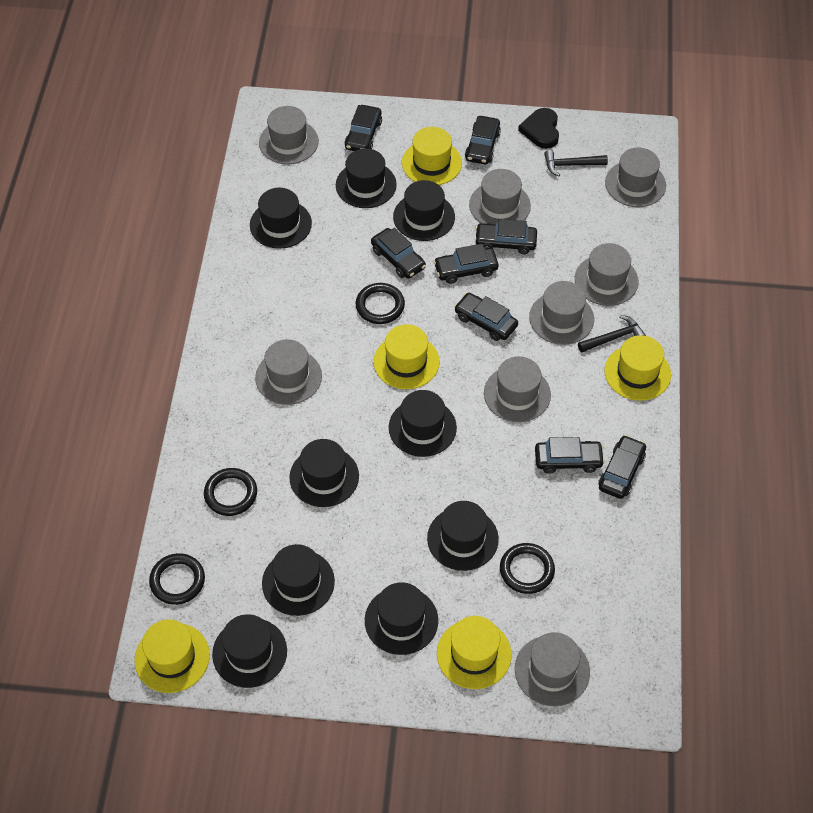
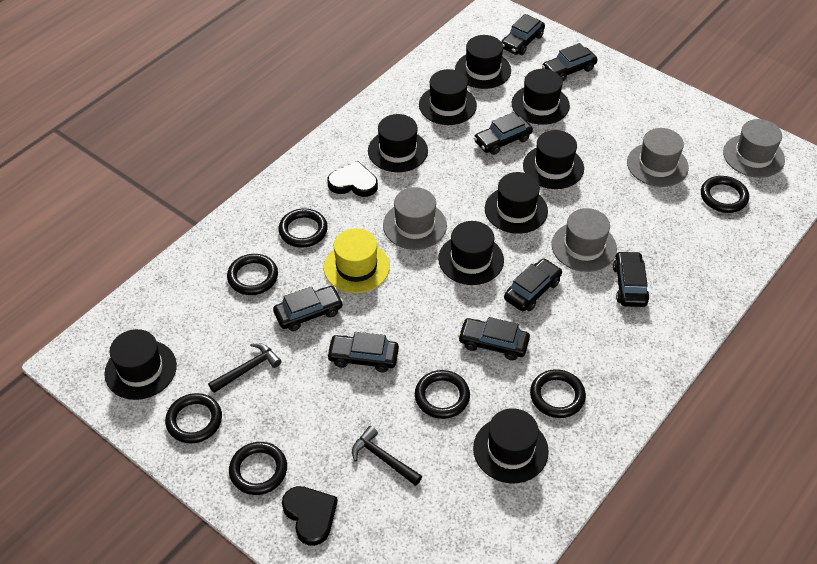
black heart: 1 -> 2
black ring: 4 -> 7
grey hat: 8 -> 4
yellow hat: 5 -> 1

